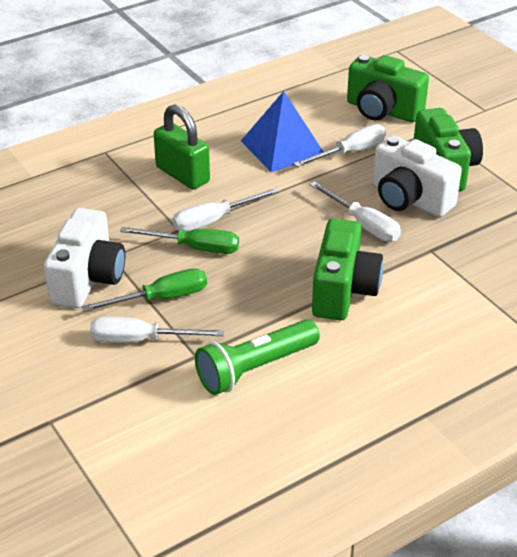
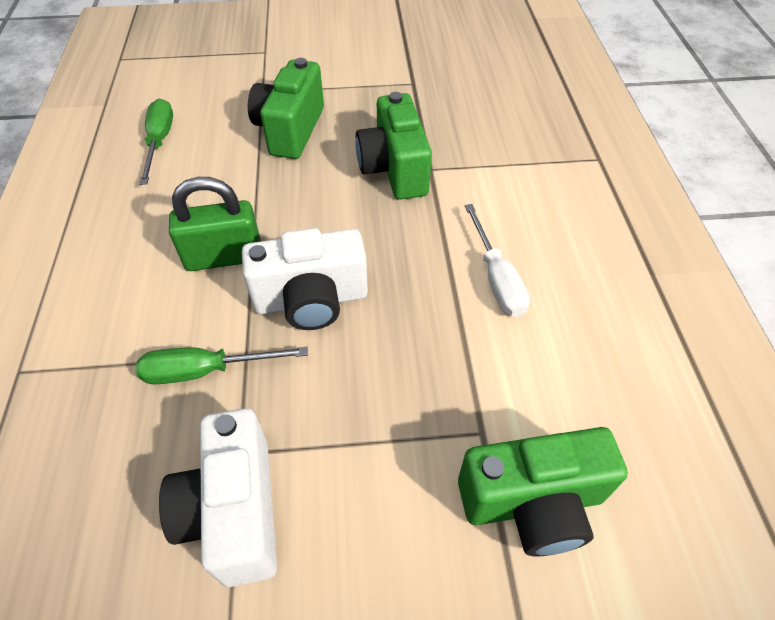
blue pyramid: 1 -> 0
green flashlight: 1 -> 0
white screwdriver: 4 -> 1

